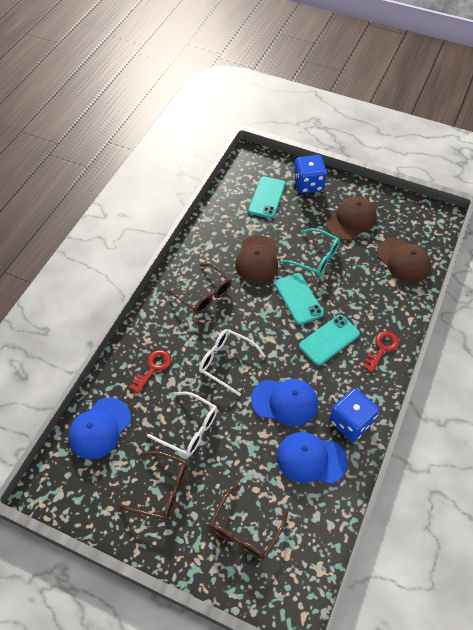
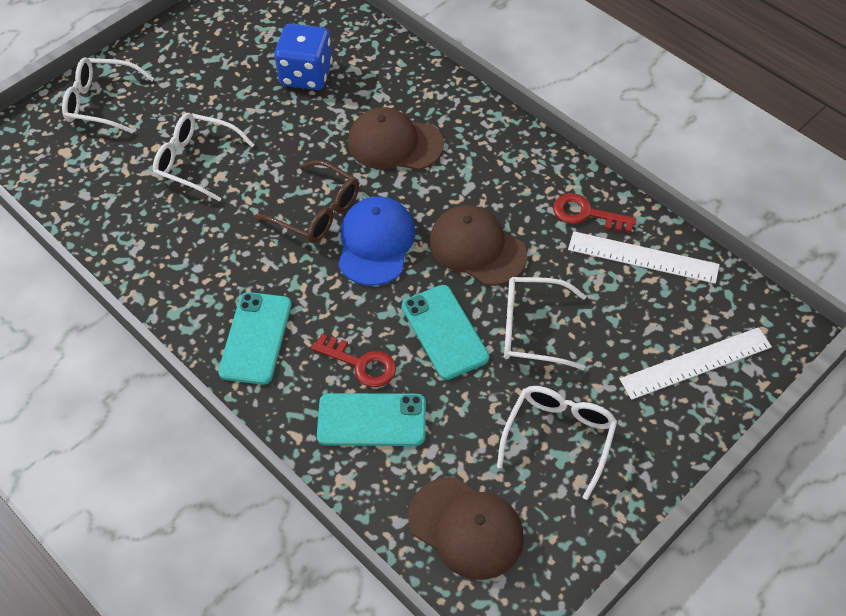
blue cap: 3 -> 1
blue dice: 2 -> 1
brown glasses: 3 -> 1
turquoise glasses: 1 -> 0
white glasses: 2 -> 4
white ruler: 0 -> 2

